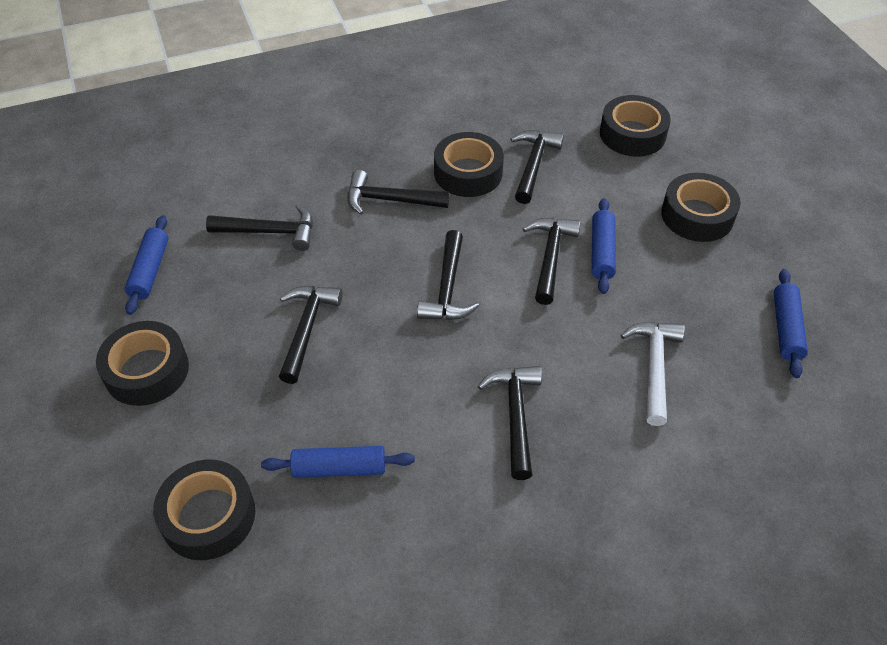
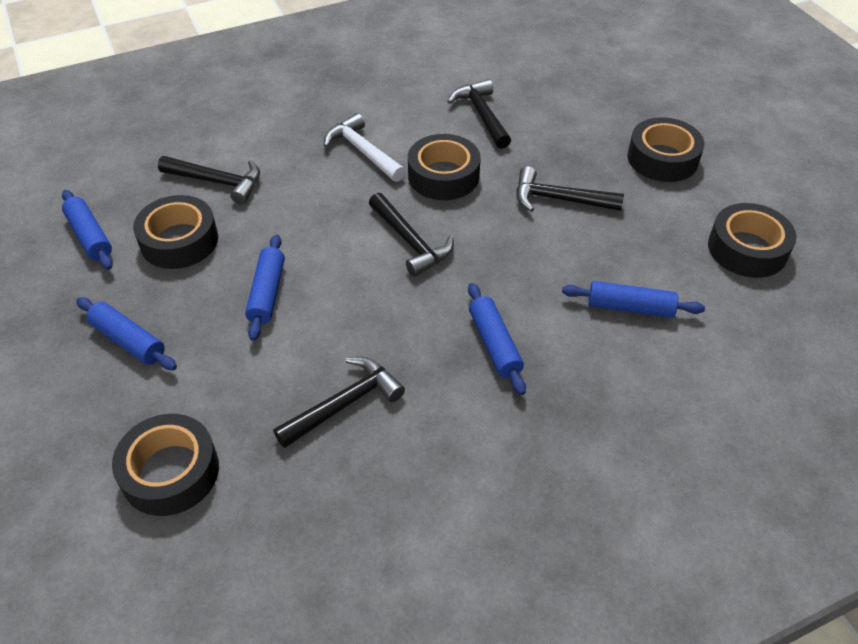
black hammer: 7 -> 5
blue rolling pin: 4 -> 5

